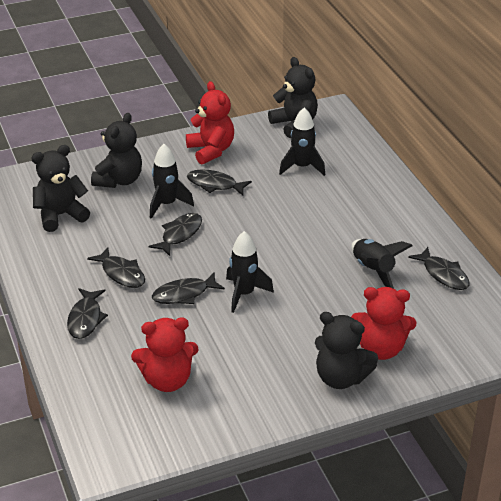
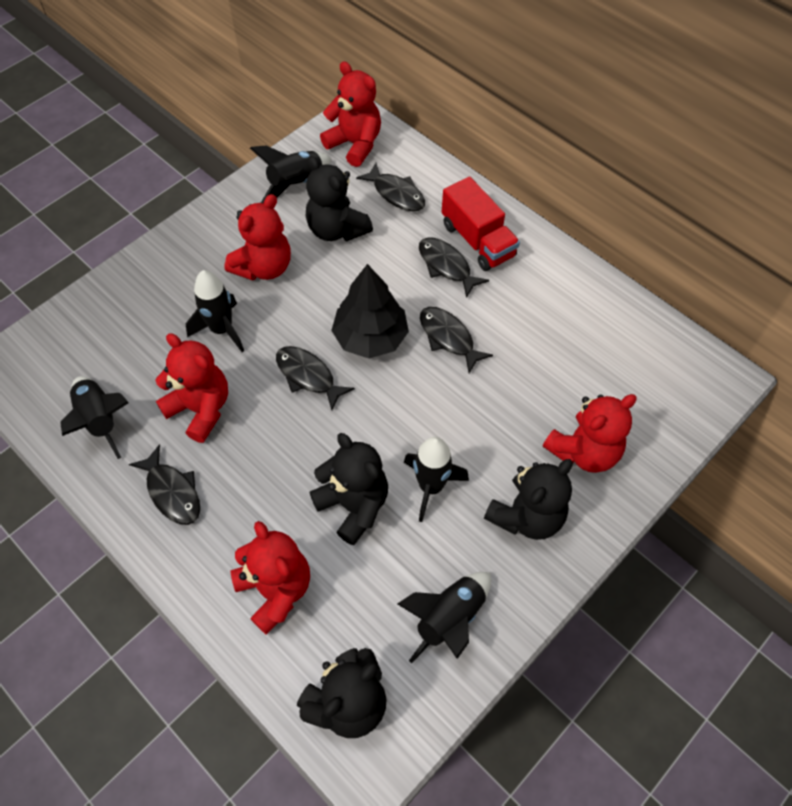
black fish: 6 -> 5
black rocket: 4 -> 5
black tree: 0 -> 1
red teddy bear: 3 -> 5
red truck: 0 -> 1

